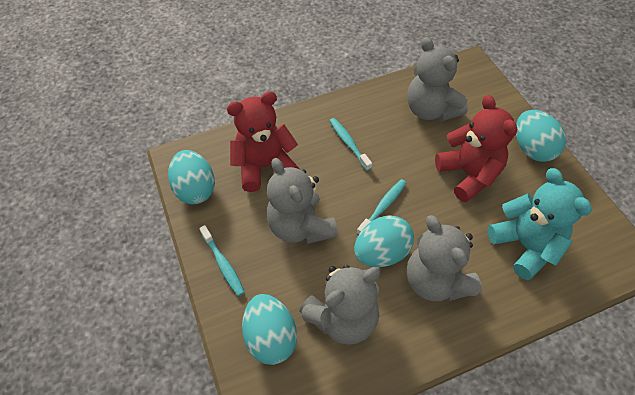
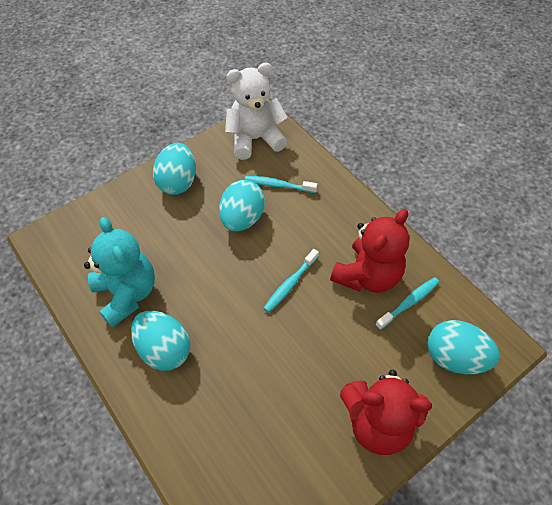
grey teddy bear: 4 -> 0
white teddy bear: 0 -> 1

